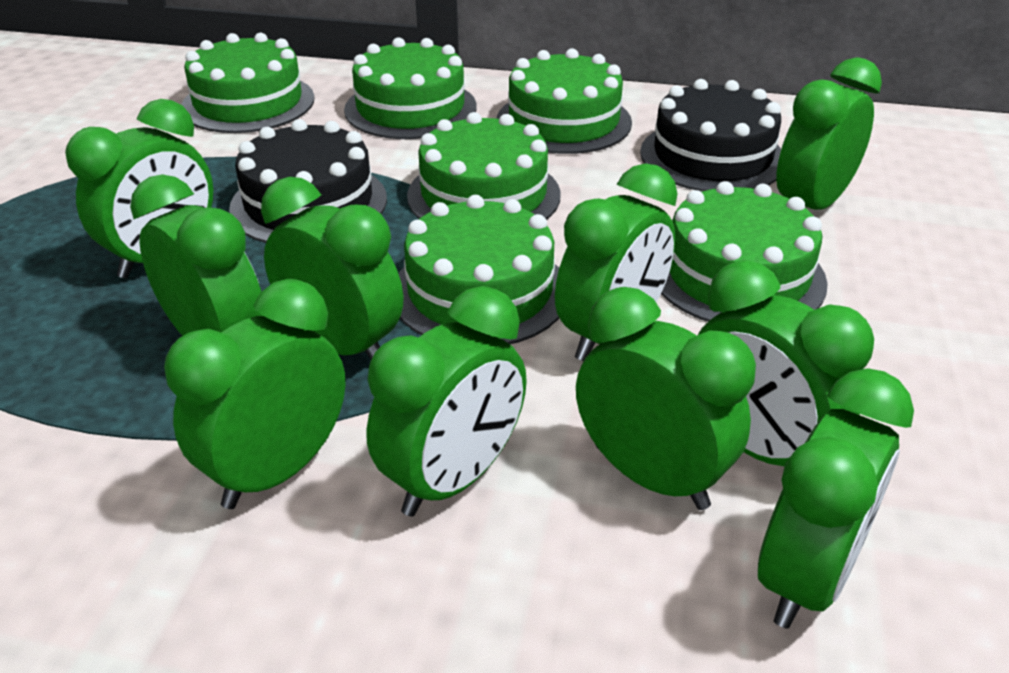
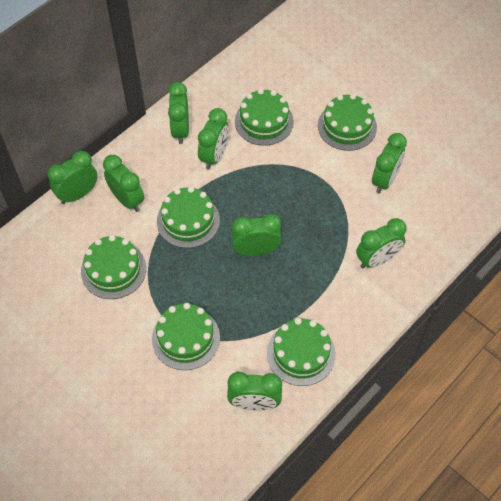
black cake: 2 -> 0
green clock: 10 -> 8

